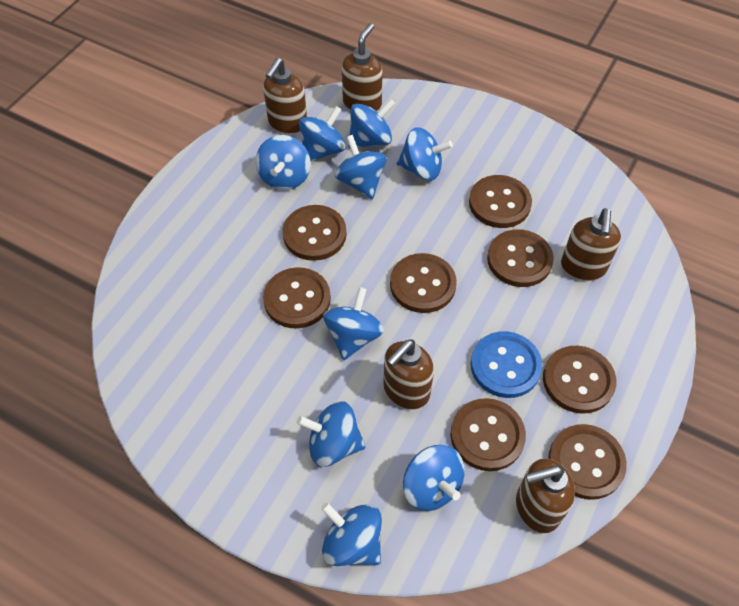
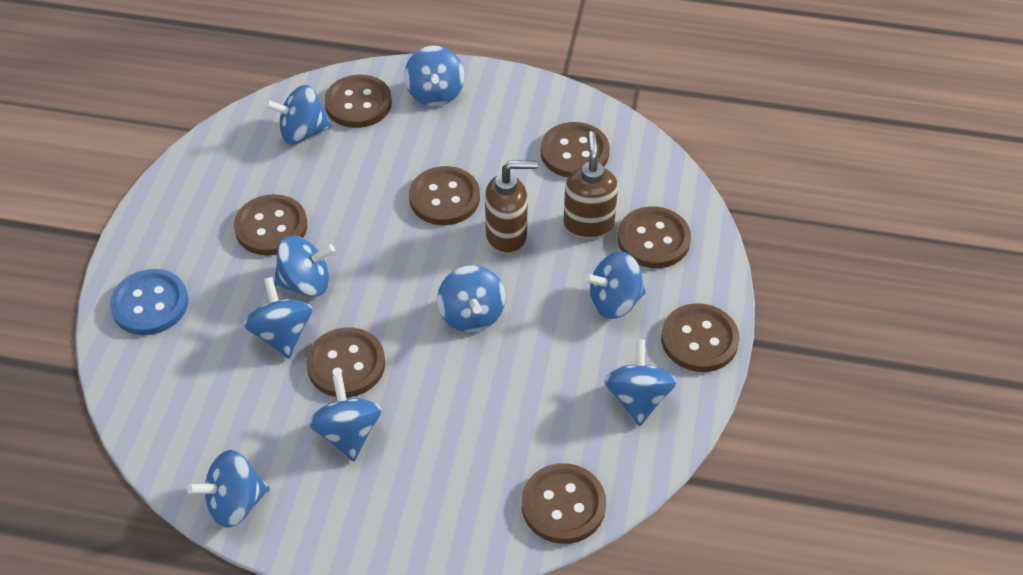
brown soap dispenser: 5 -> 2

